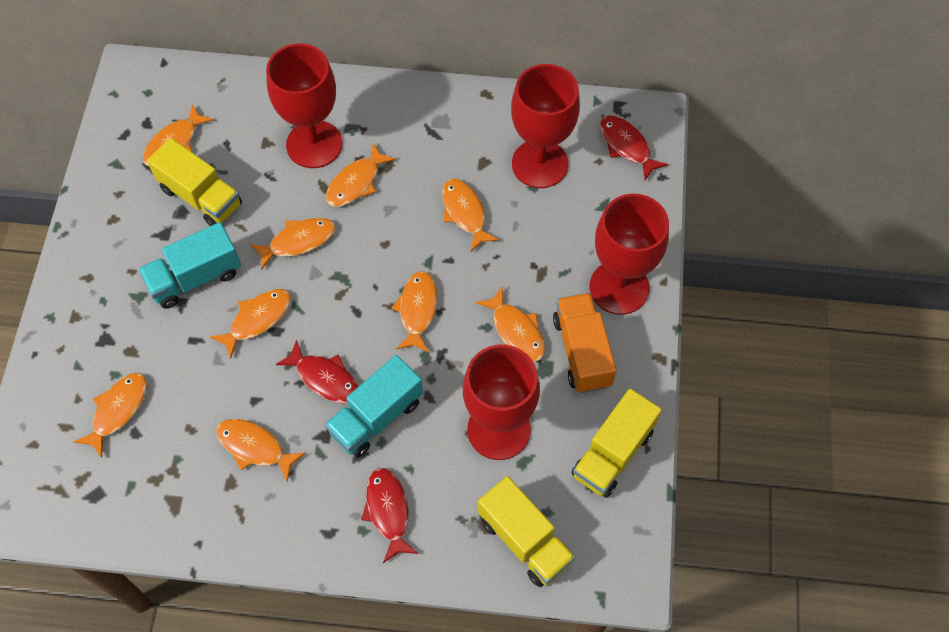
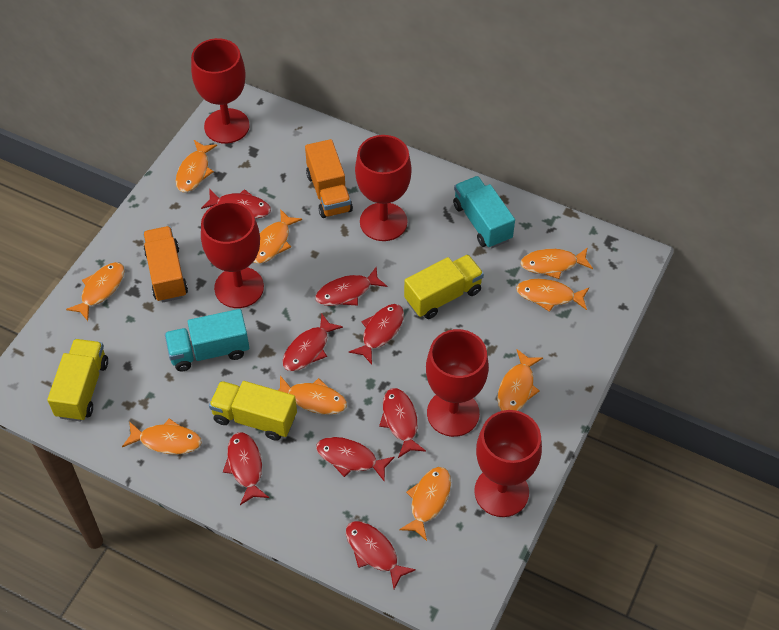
orange truck: 1 -> 2
red fish: 3 -> 8
red goblet: 4 -> 5

